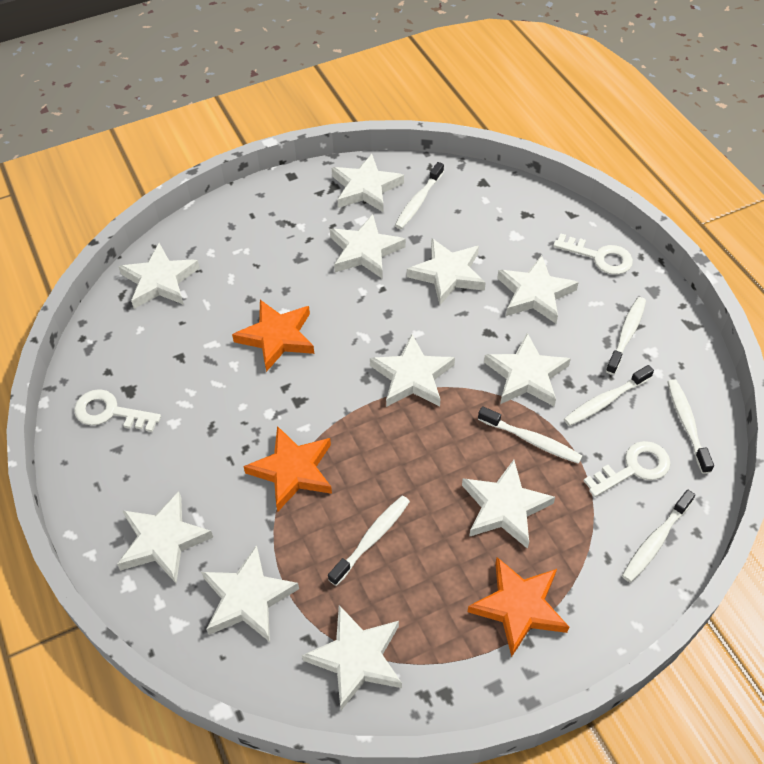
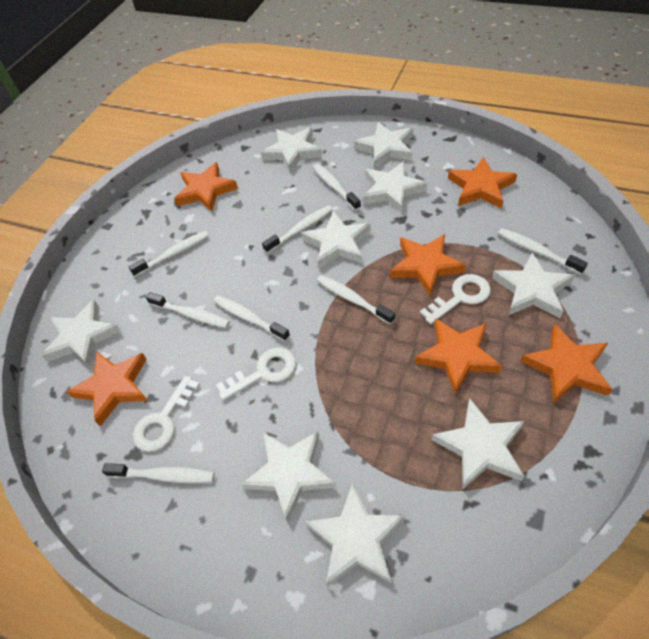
orange star: 3 -> 6
white star: 11 -> 9
white toothbrush: 7 -> 8

